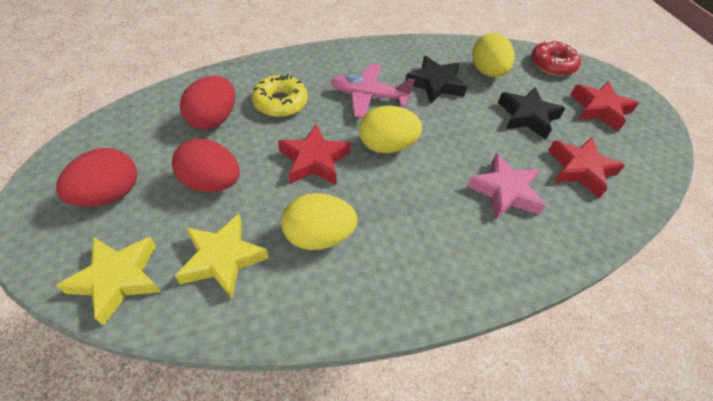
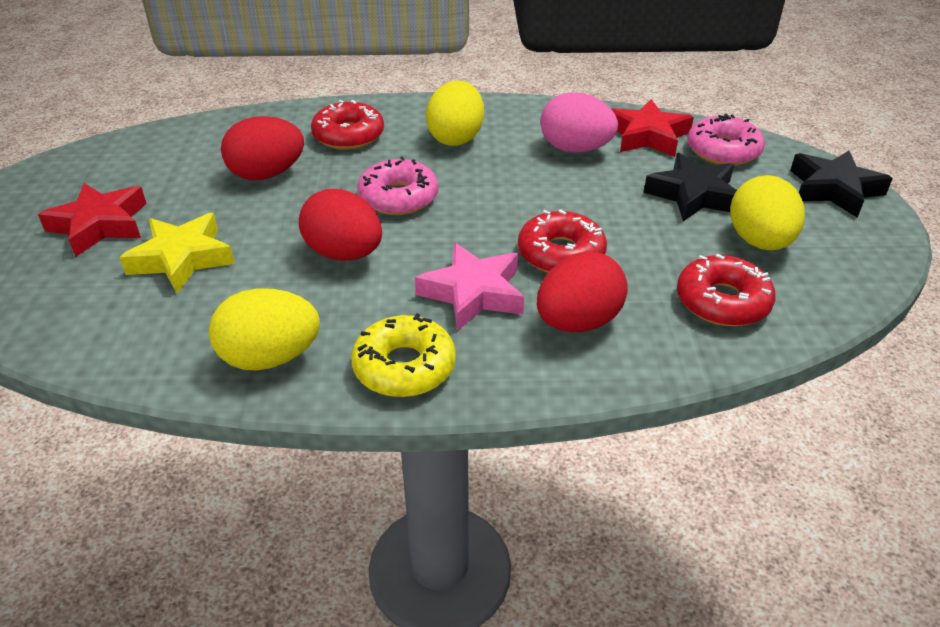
pink donut: 0 -> 2
pink egg: 0 -> 1
pink plane: 1 -> 0
red donut: 1 -> 3
red star: 3 -> 2
yellow star: 2 -> 1

